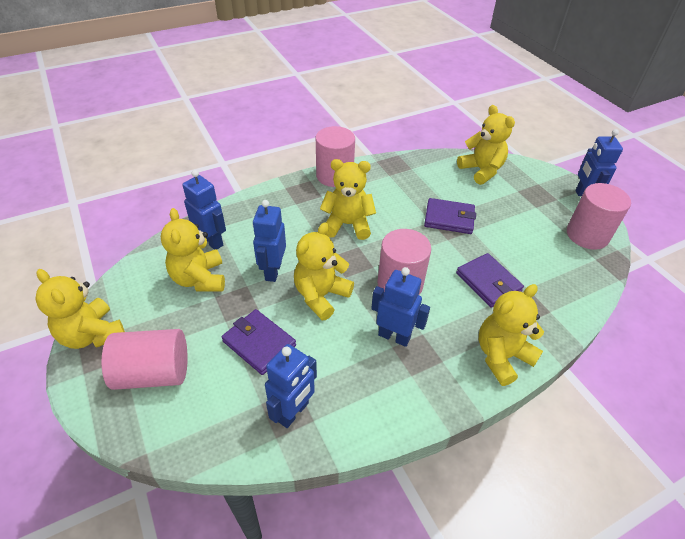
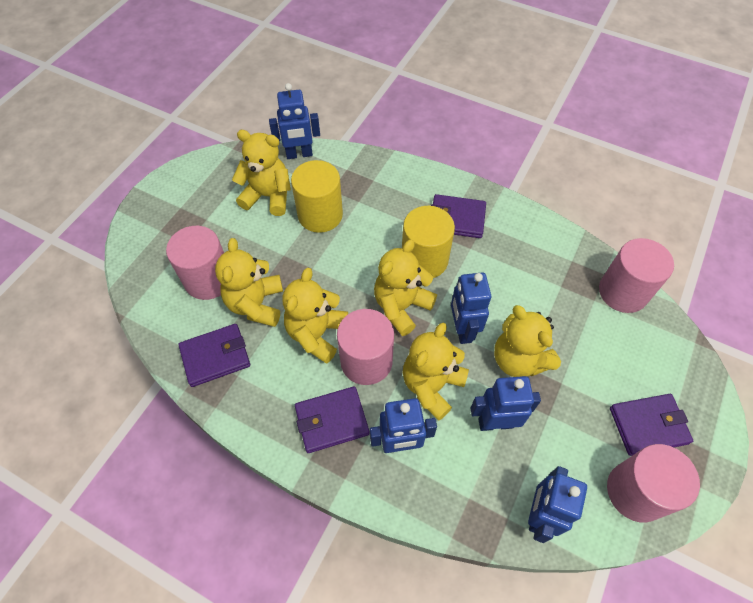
purple wallet: 3 -> 4
yellow cylinder: 0 -> 2

